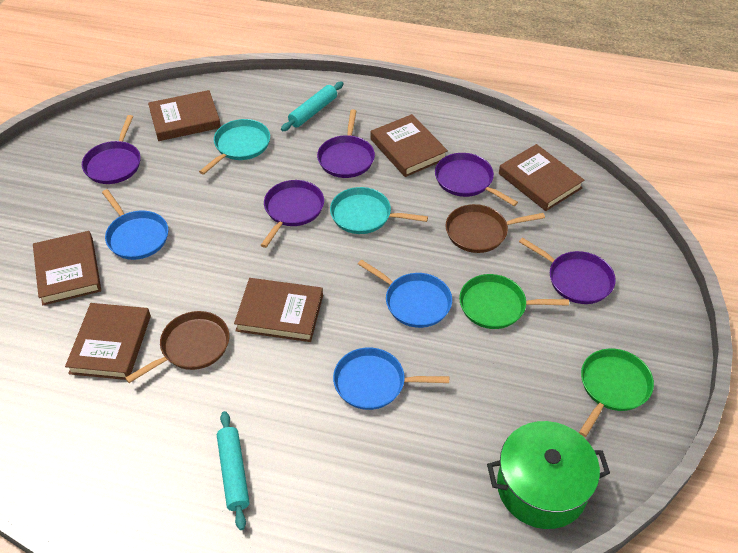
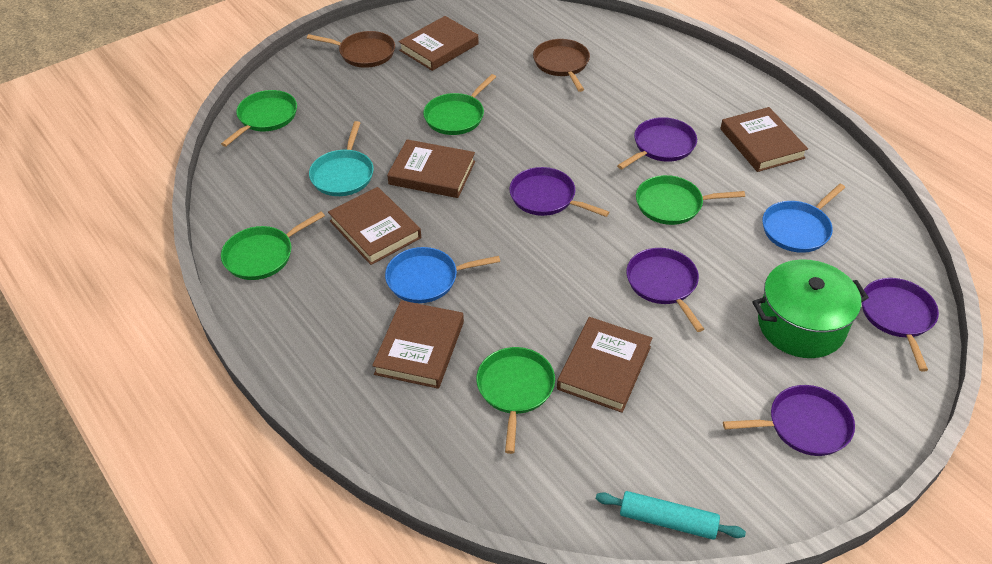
blue pan: 3 -> 2
green pan: 2 -> 5
turquoise pan: 2 -> 1
turquoise rolling pin: 2 -> 1

